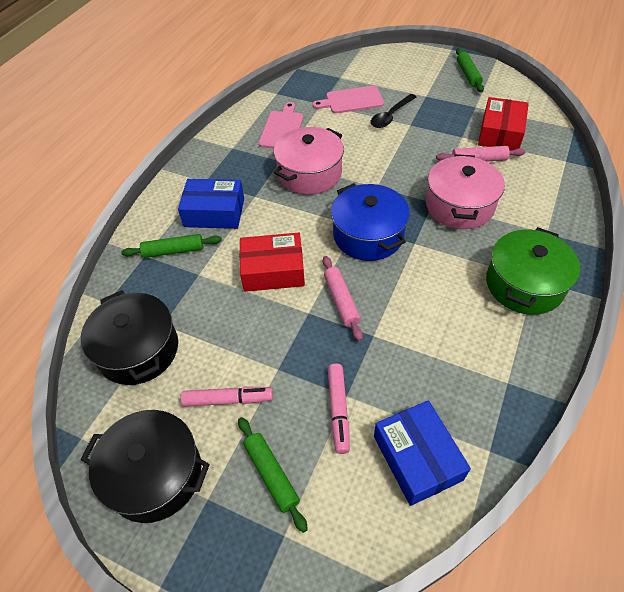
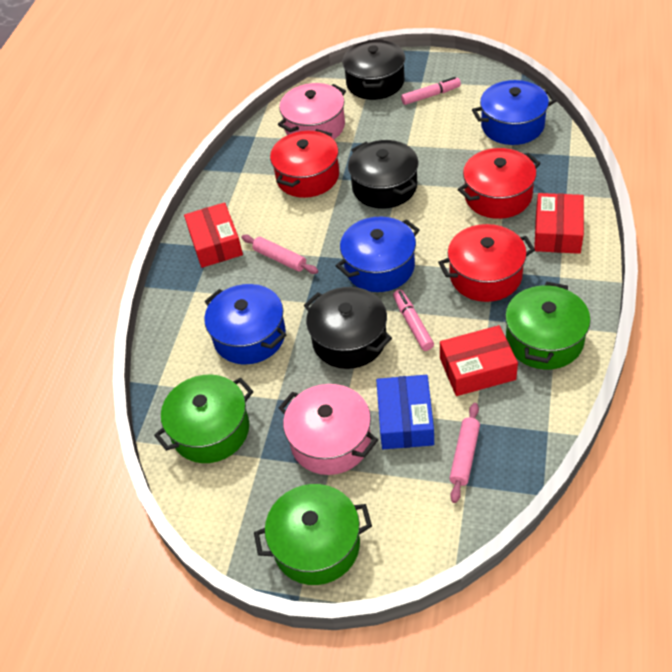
black pot: 2 -> 3
black spoon: 1 -> 0
blue box: 2 -> 1
blue pot: 1 -> 3
green pot: 1 -> 3
green rolling pin: 3 -> 0
pink cutting board: 2 -> 0
red box: 2 -> 3
red pot: 0 -> 3

